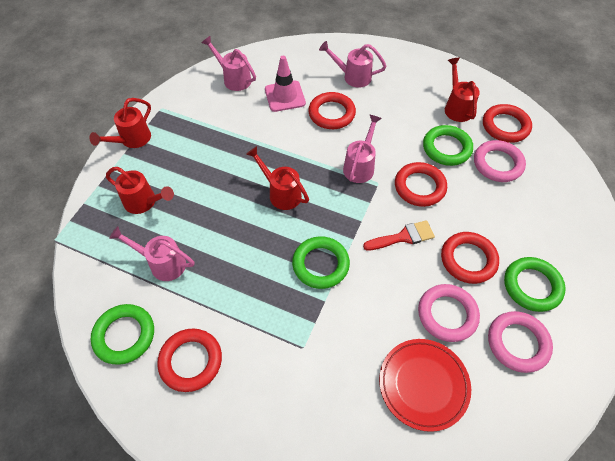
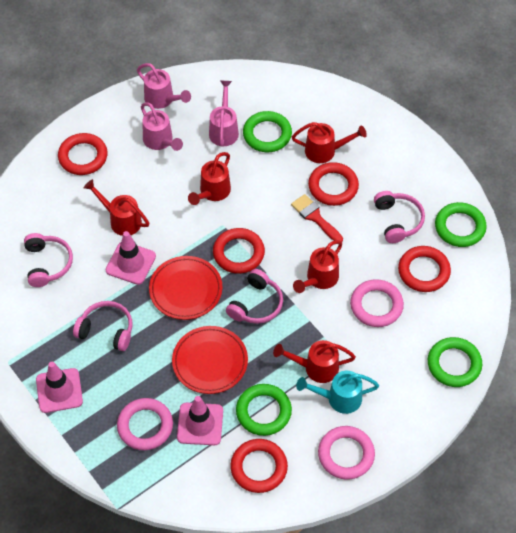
pink headphones: 0 -> 4
pink traffic cone: 1 -> 3
pink watering can: 4 -> 3
red plate: 1 -> 2
red watering can: 4 -> 5
turquoise watering can: 0 -> 1

